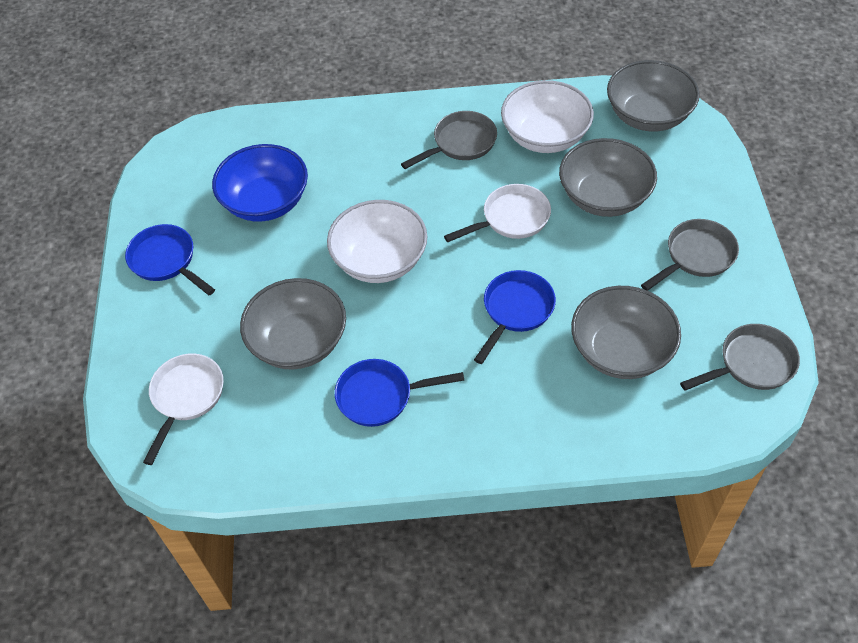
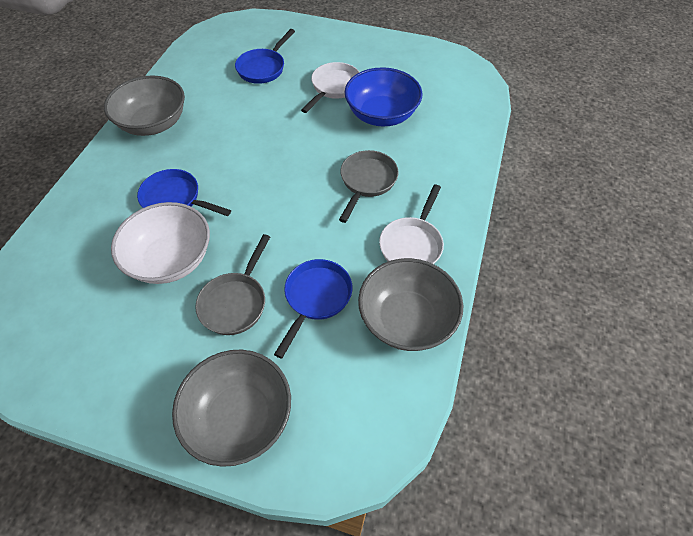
grey bowl: 4 -> 3
grey pan: 3 -> 2
white bowl: 2 -> 1

